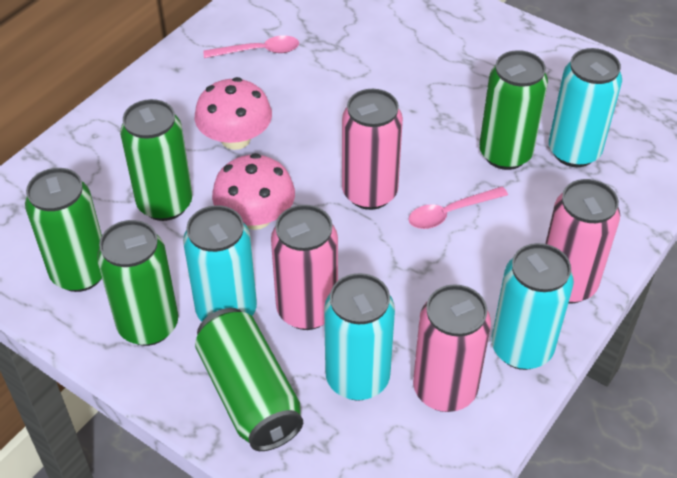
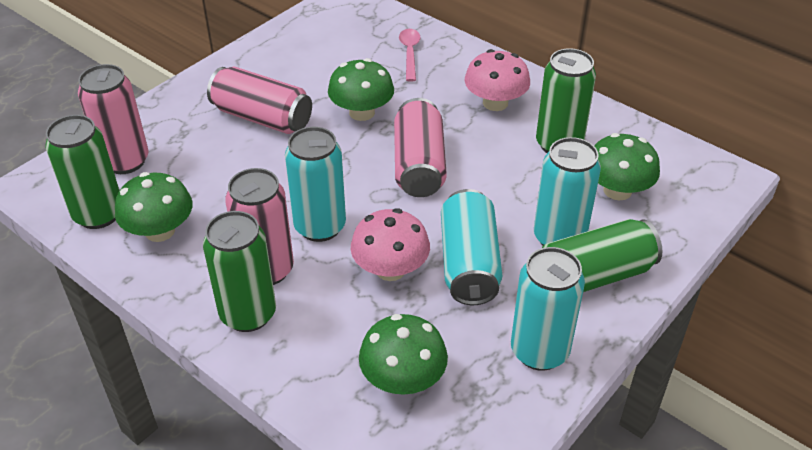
green can: 5 -> 4
green mushroom: 0 -> 4
pink spoon: 2 -> 1

